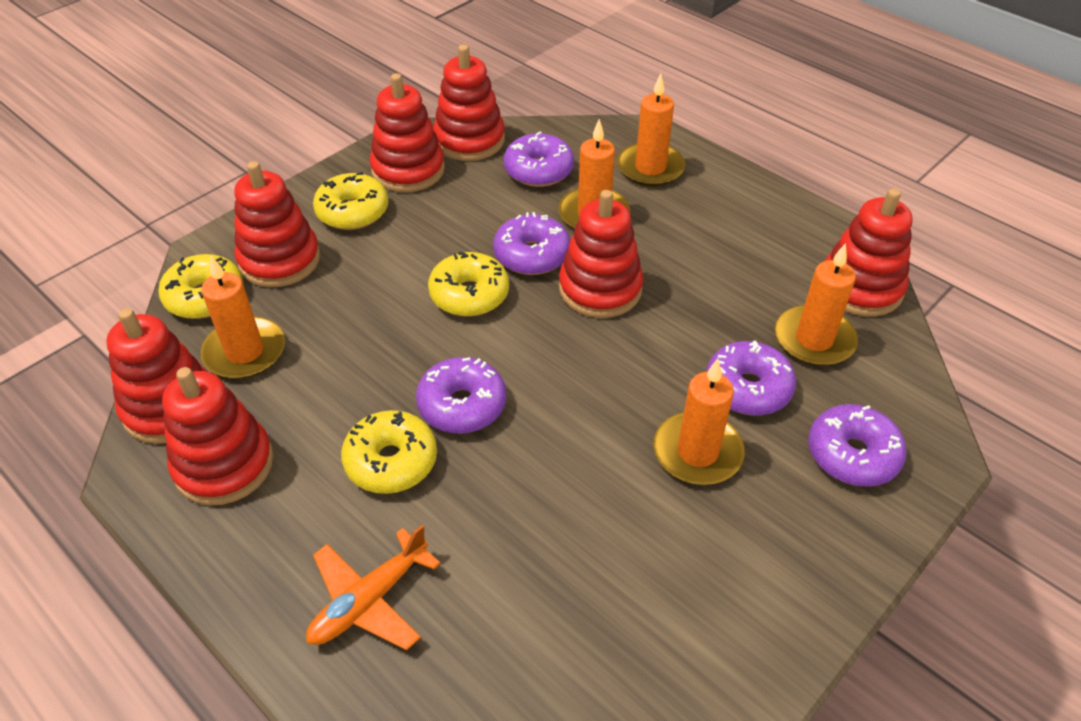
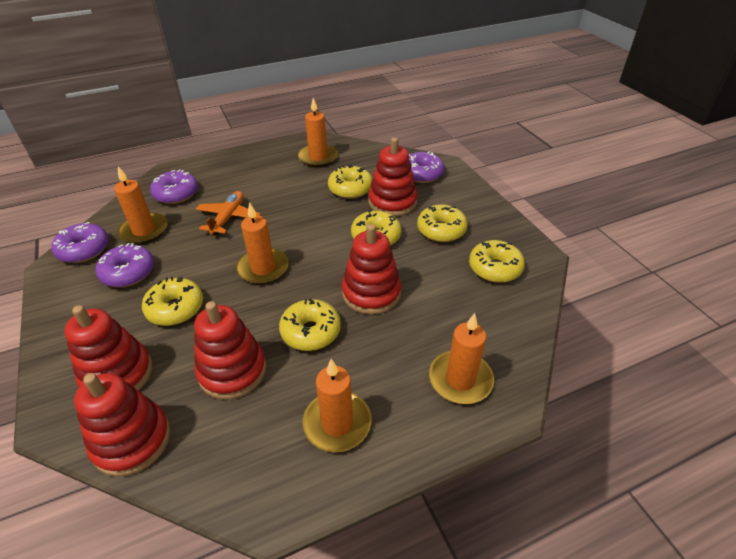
purple donut: 5 -> 4
red stacking toy: 7 -> 5
yellow donut: 4 -> 6

